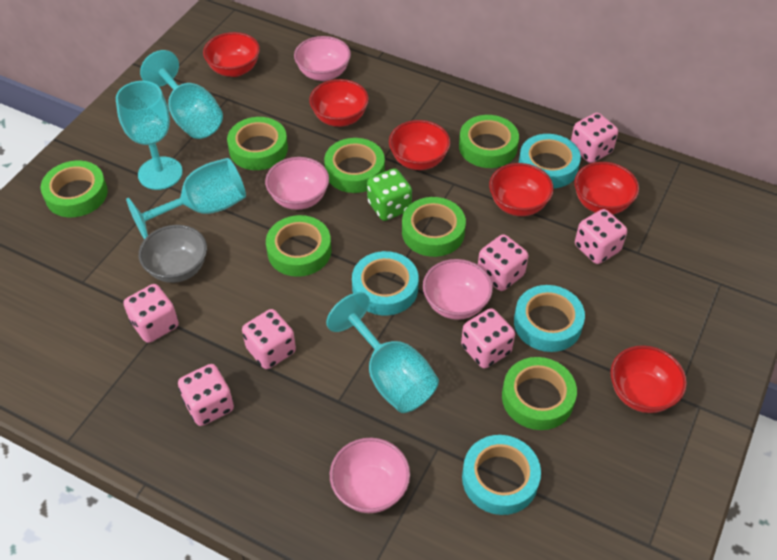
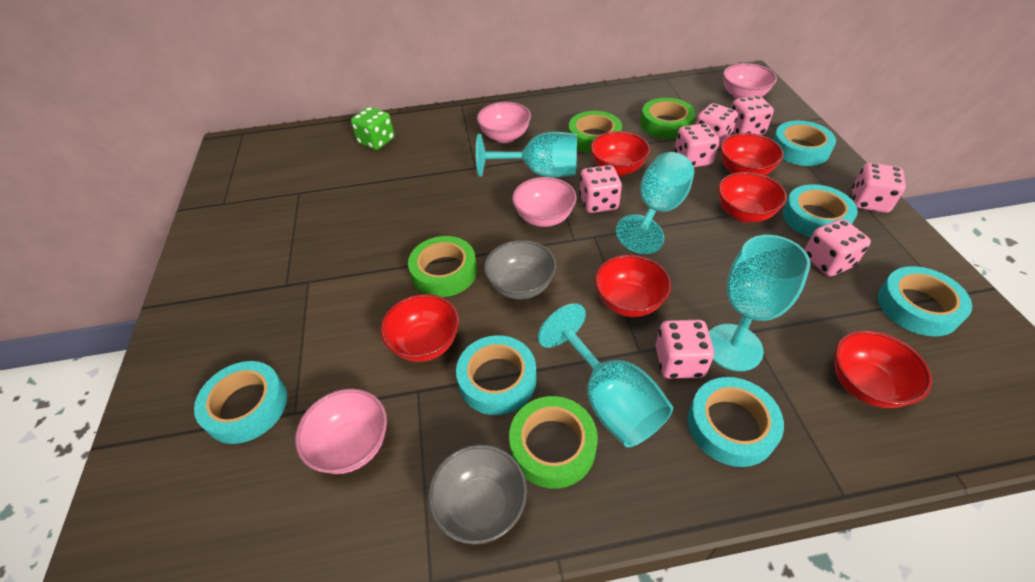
green tape: 7 -> 4
grey bowl: 1 -> 2
turquoise tape: 4 -> 6

